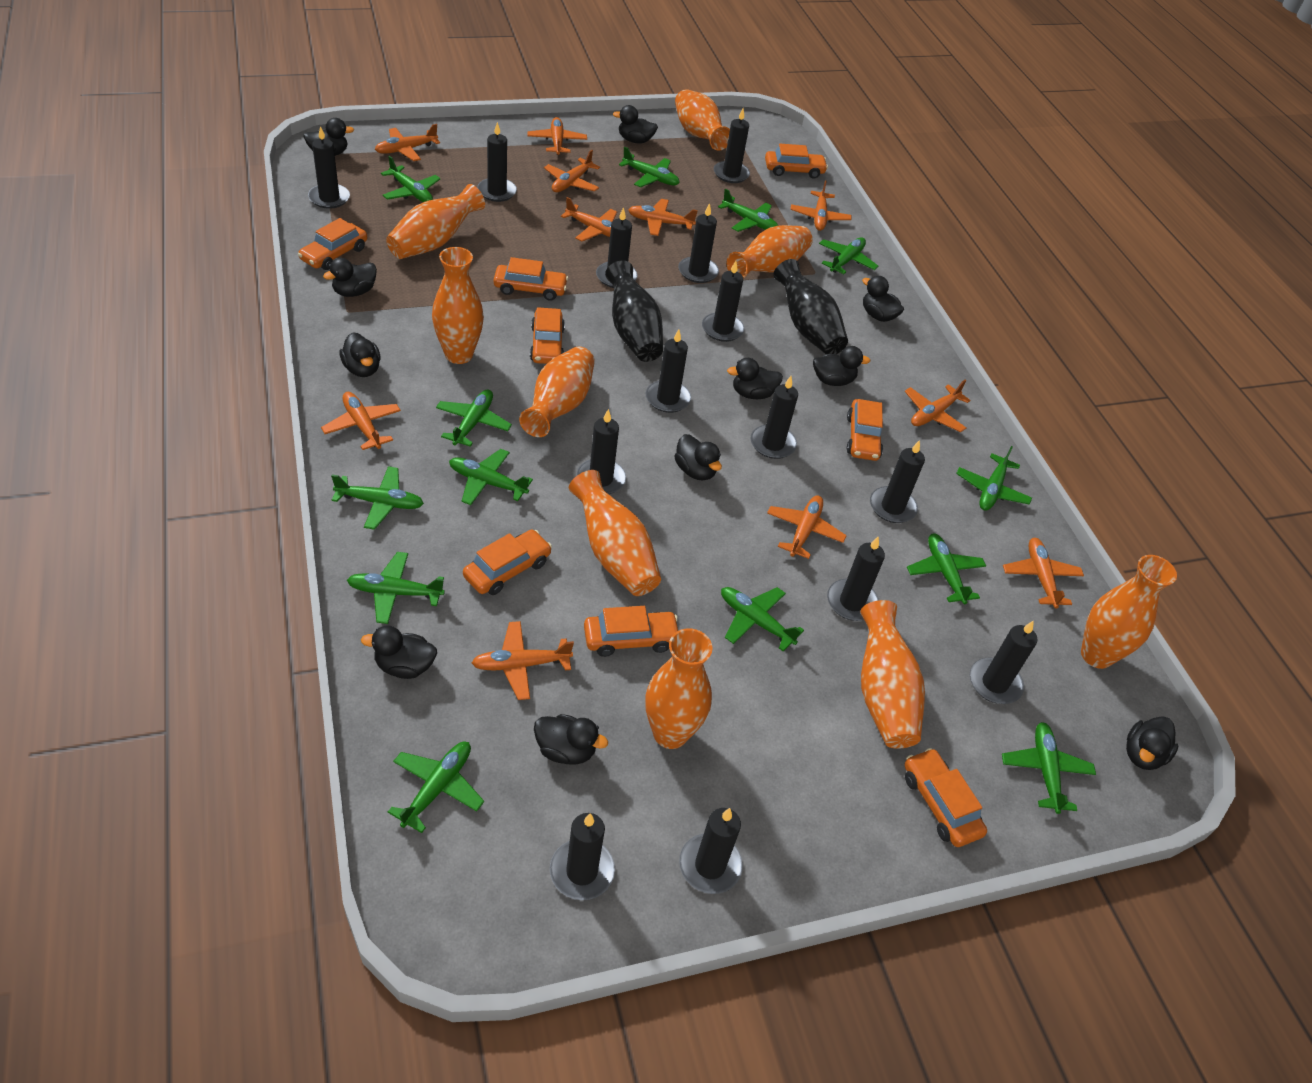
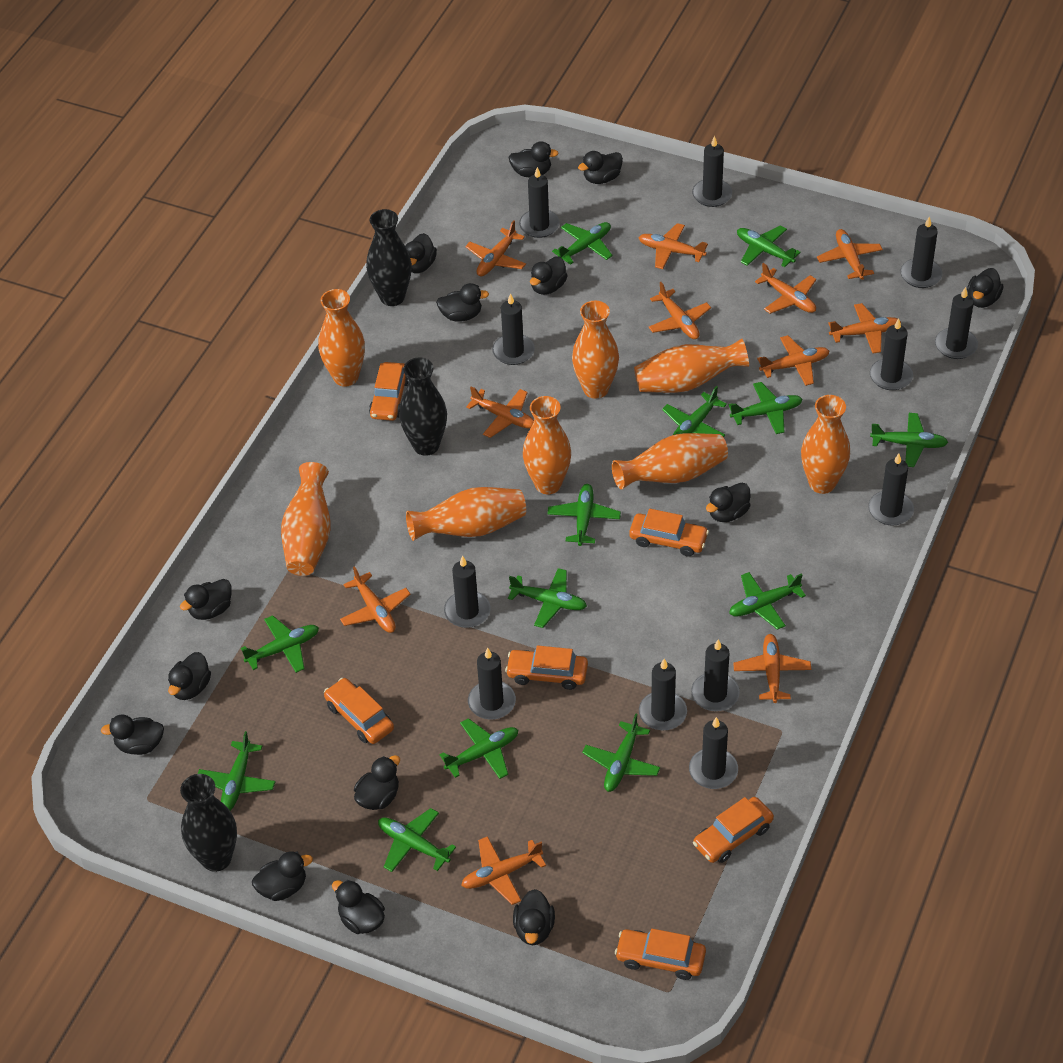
black candle: 14 -> 12
black duck: 11 -> 14
black vase: 2 -> 3
orange car: 8 -> 6
orange vase: 9 -> 8

